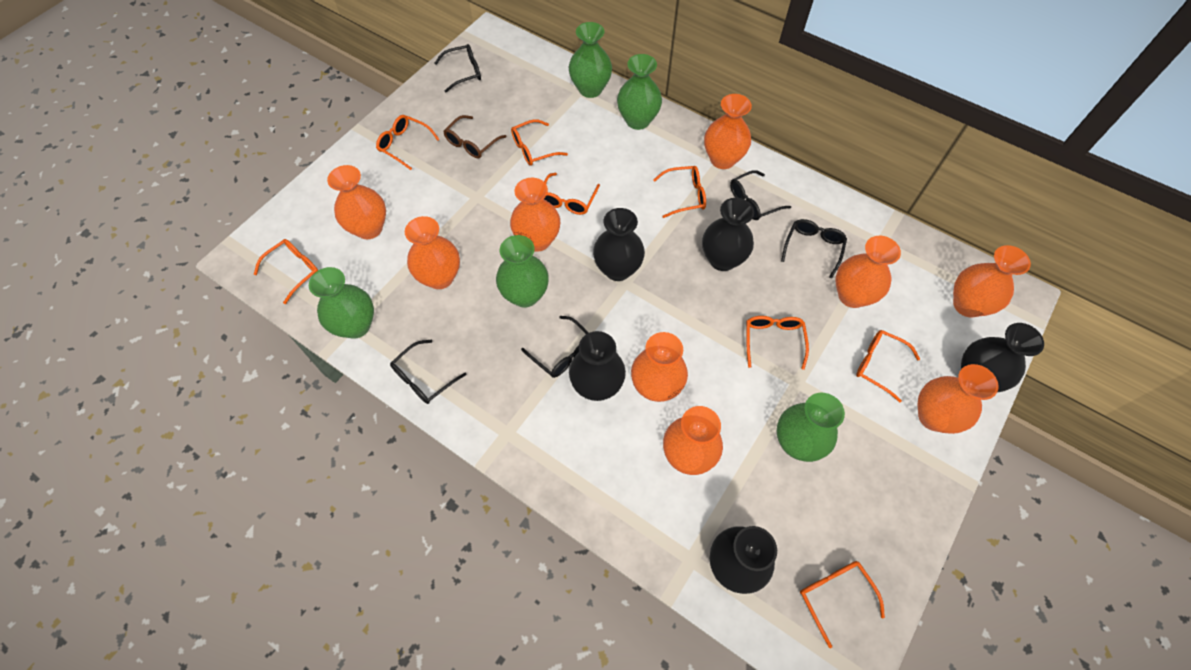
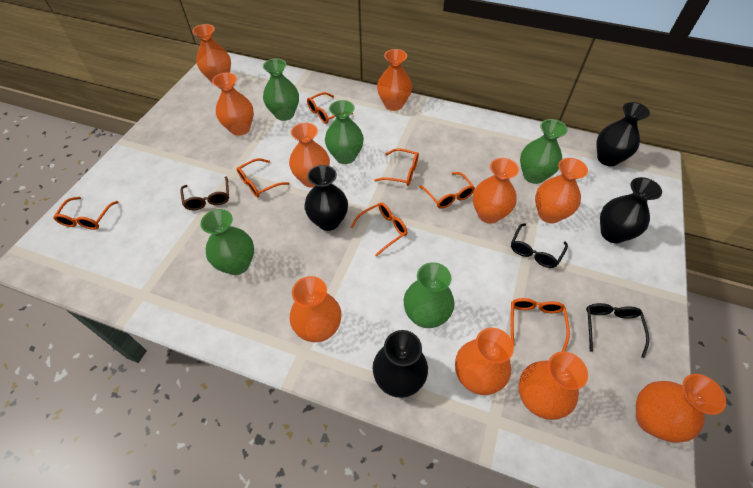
black glasses: 5 -> 2
black vase: 5 -> 4
orange glasses: 8 -> 7
orange vase: 9 -> 10

